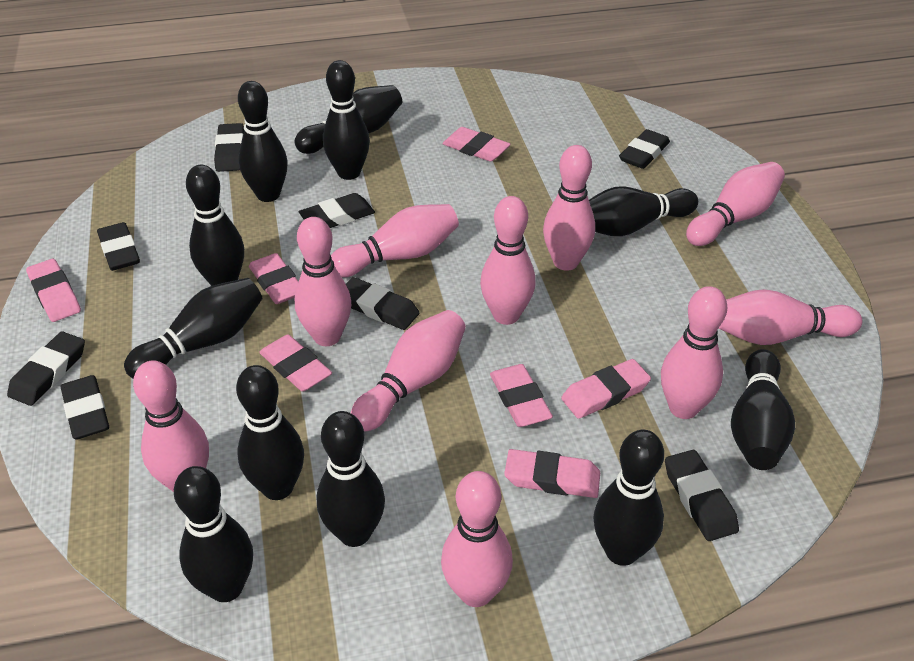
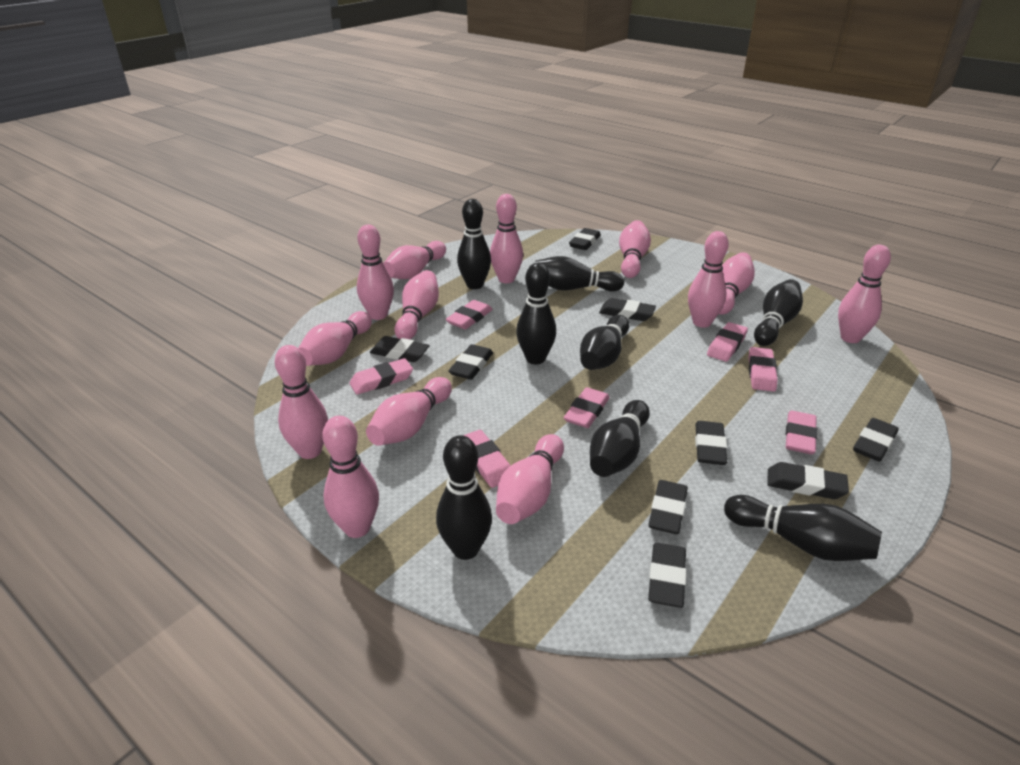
black bowling pin: 11 -> 8
black eraser: 8 -> 9
pink bowling pin: 10 -> 13

